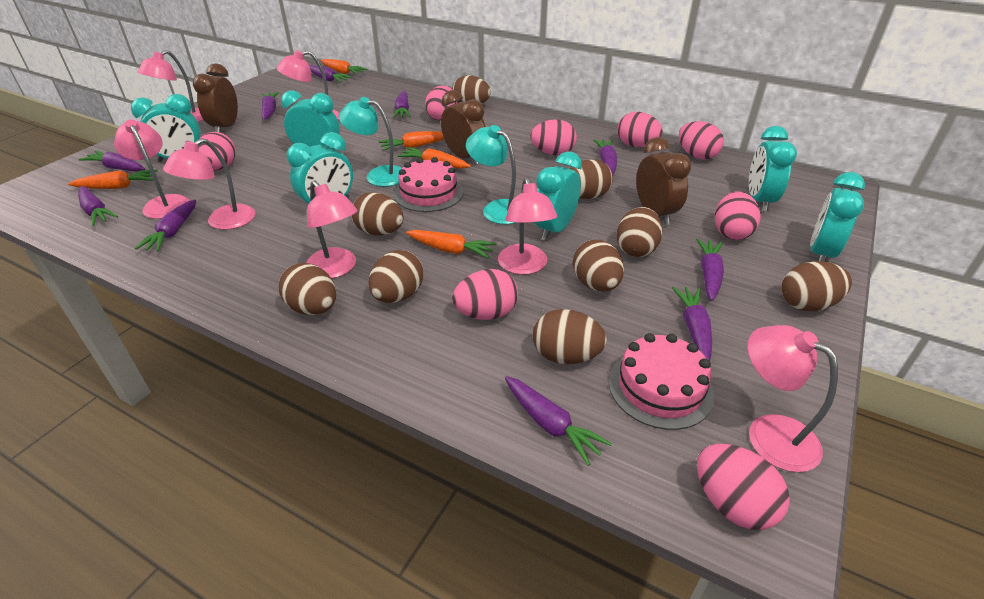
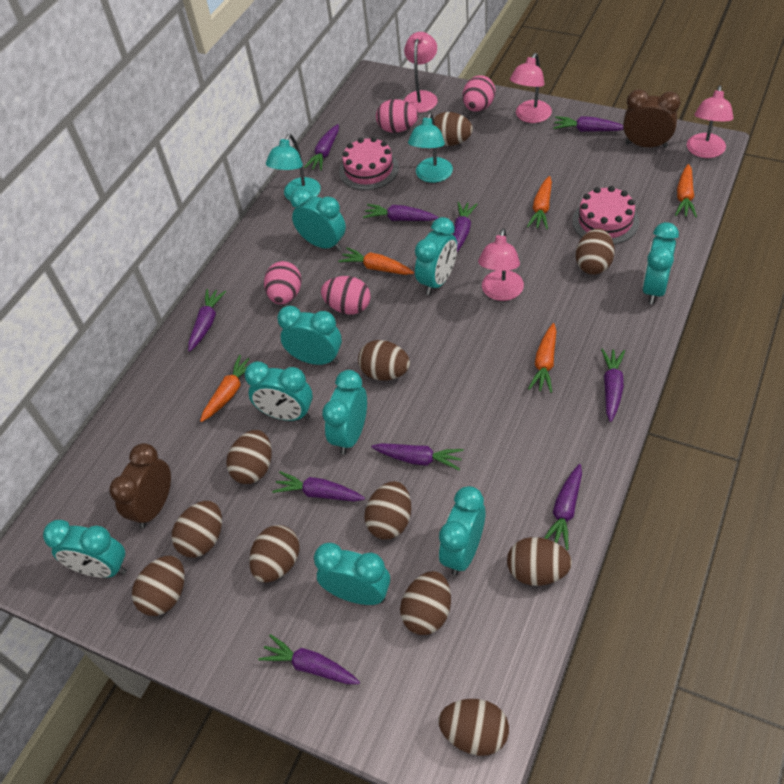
brown clock: 3 -> 2
brown egg: 9 -> 11
pink egg: 8 -> 4
pink lamp: 7 -> 4
turquoise clock: 6 -> 9

